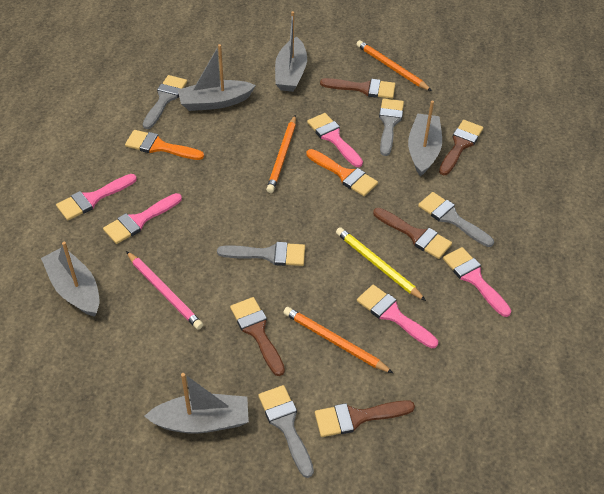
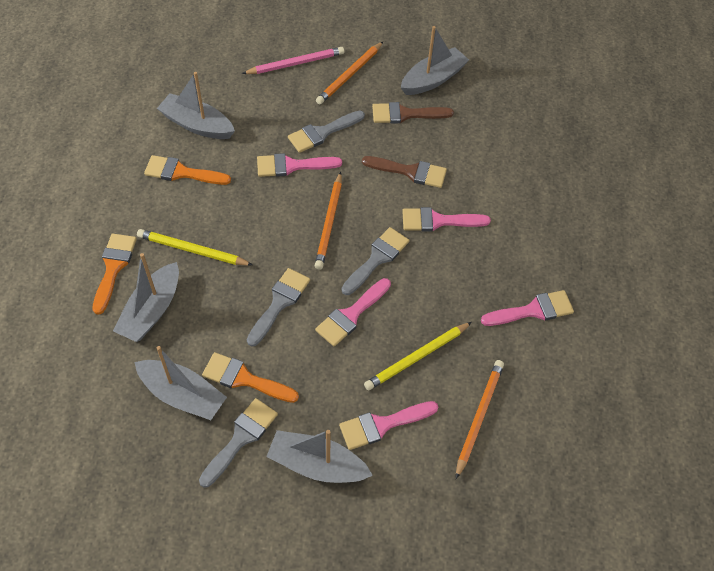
brown brush: 5 -> 2
grey brush: 5 -> 4
orange brush: 2 -> 3
yellow pencil: 1 -> 2

